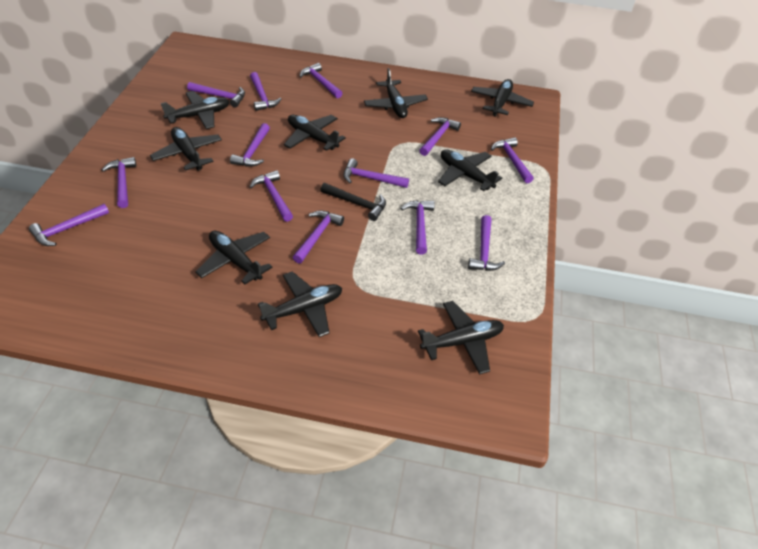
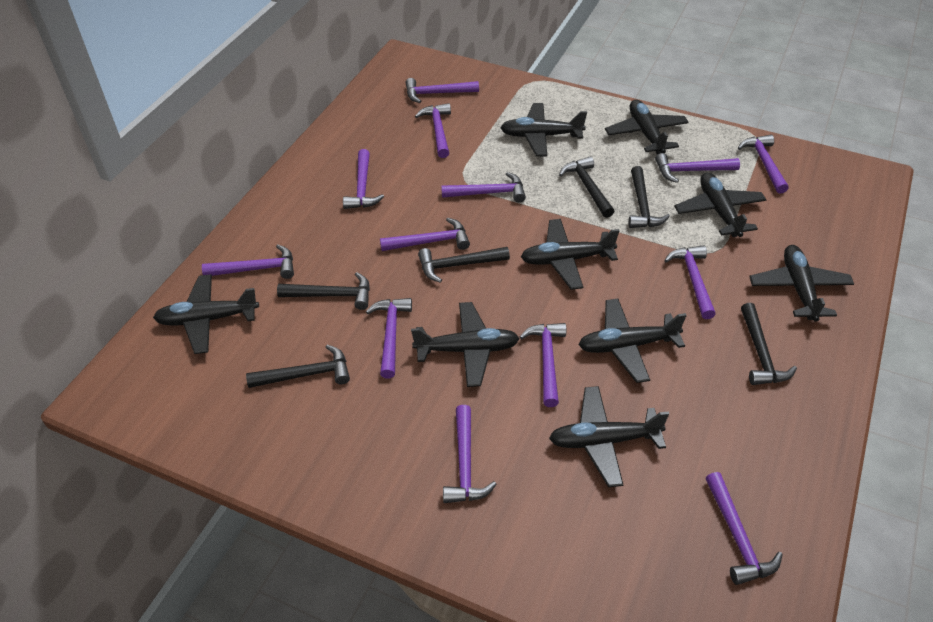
black hammer: 1 -> 6

